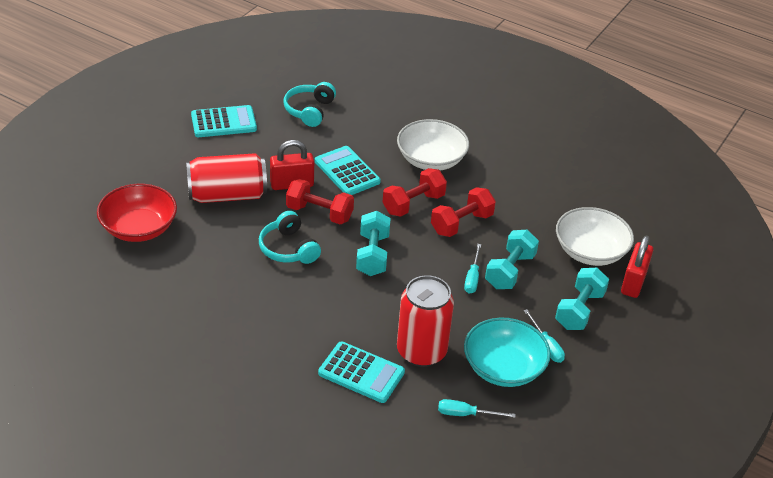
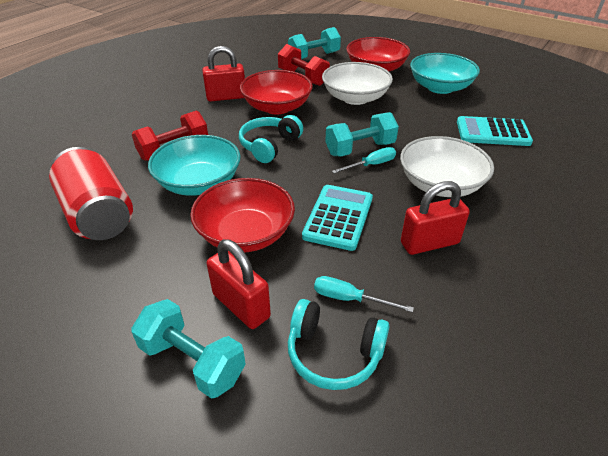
red bowl: 1 -> 3
red can: 2 -> 1
red dumbbell: 3 -> 2
red padlock: 2 -> 3
turquoise bowl: 1 -> 2
turquoise calculator: 3 -> 2
turquoise screwdriver: 3 -> 2

